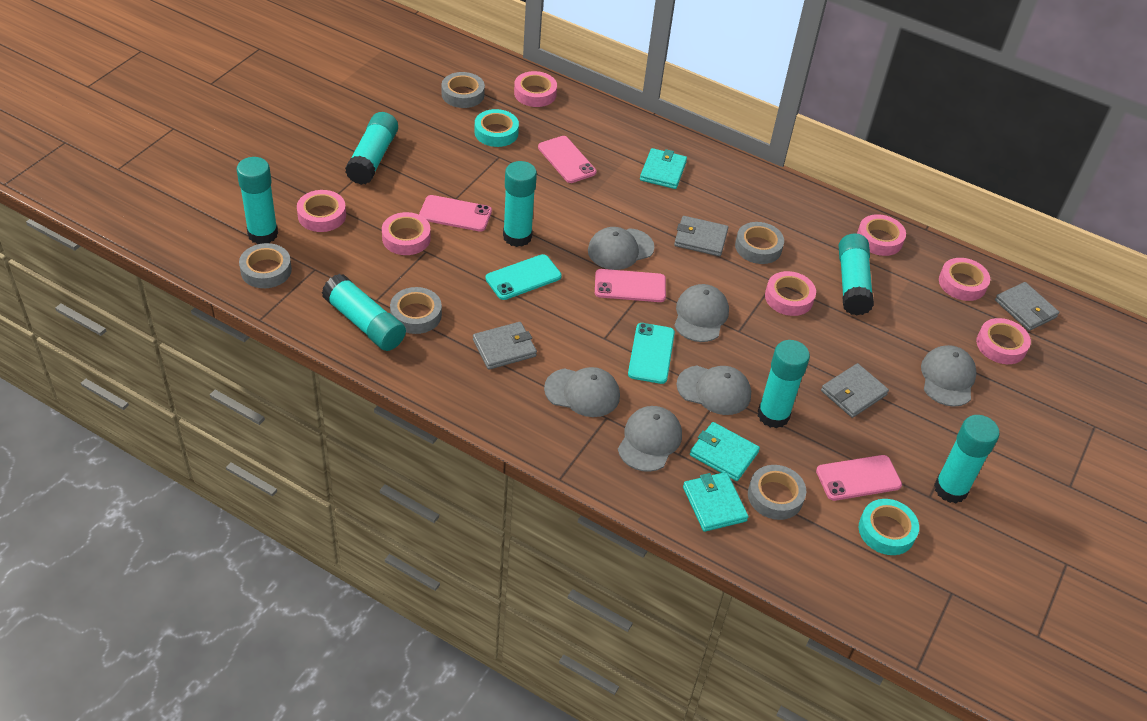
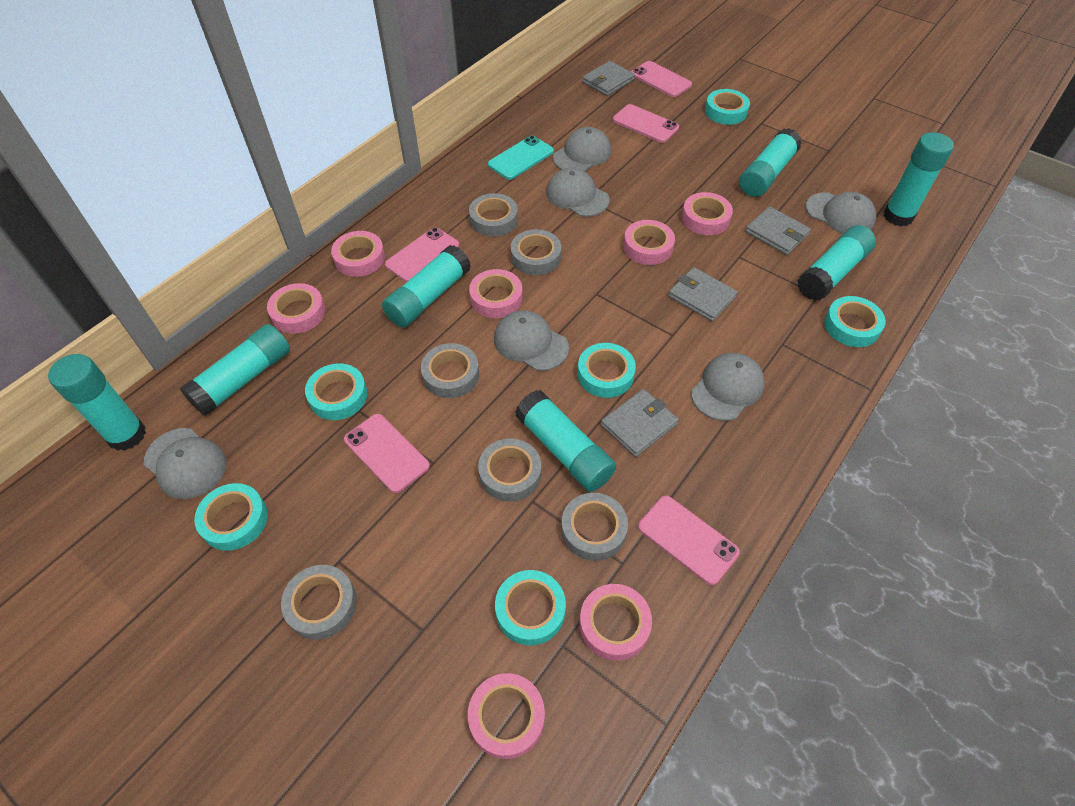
grey tape: 5 -> 6
pink phone: 4 -> 5
turquoise phone: 2 -> 1
turquoise tape: 2 -> 6
turquoise wallet: 3 -> 0

